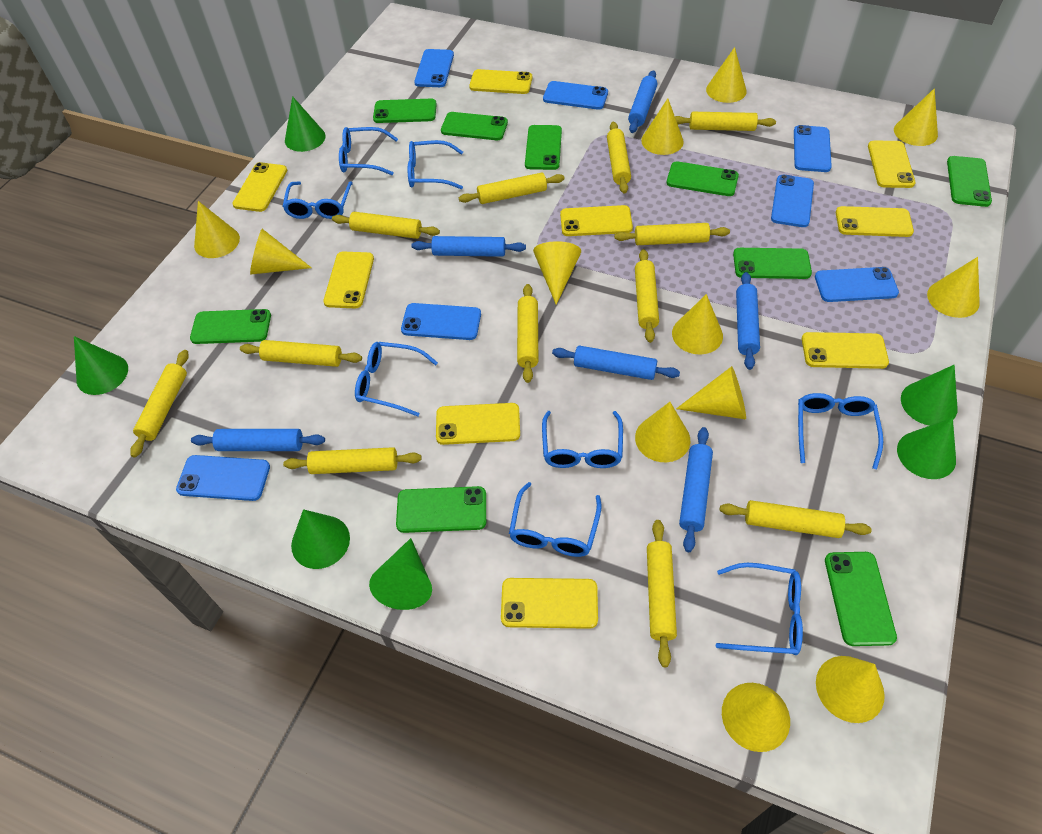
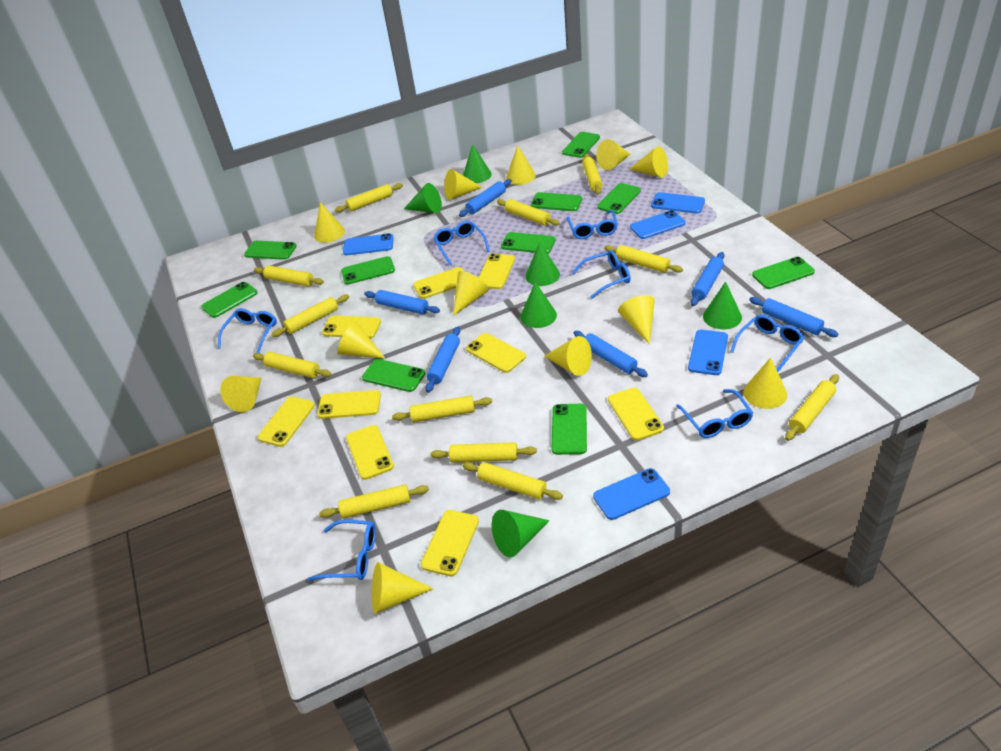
blue glasses: 8 -> 7
blue phone: 7 -> 5
green phone: 9 -> 10

